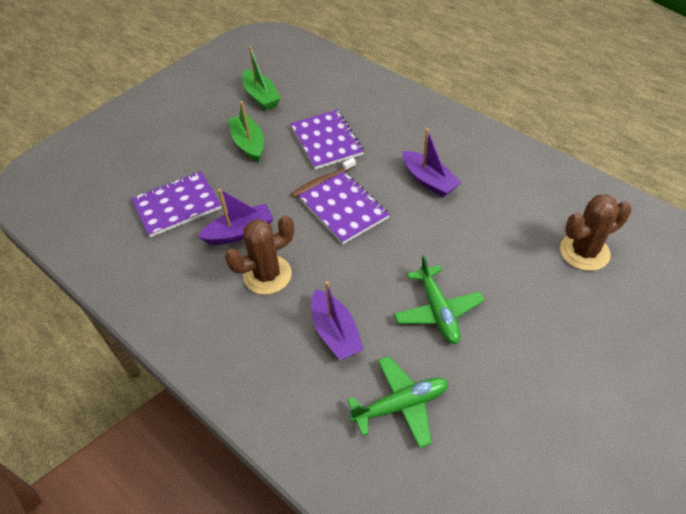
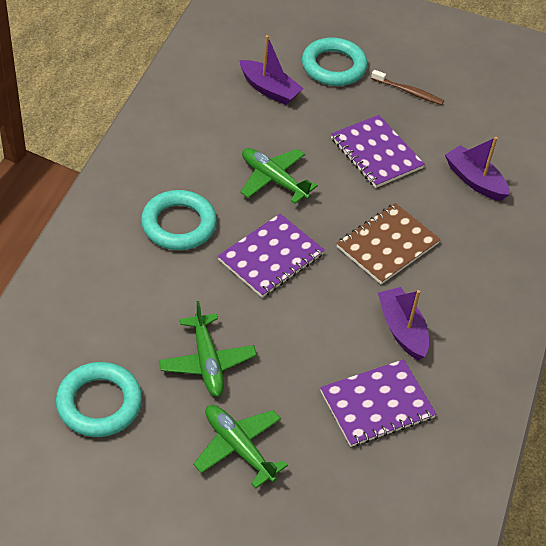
brown cactus: 2 -> 0
brown notebook: 0 -> 1
green boat: 2 -> 0
green plane: 2 -> 3
turquoise ring: 0 -> 3

